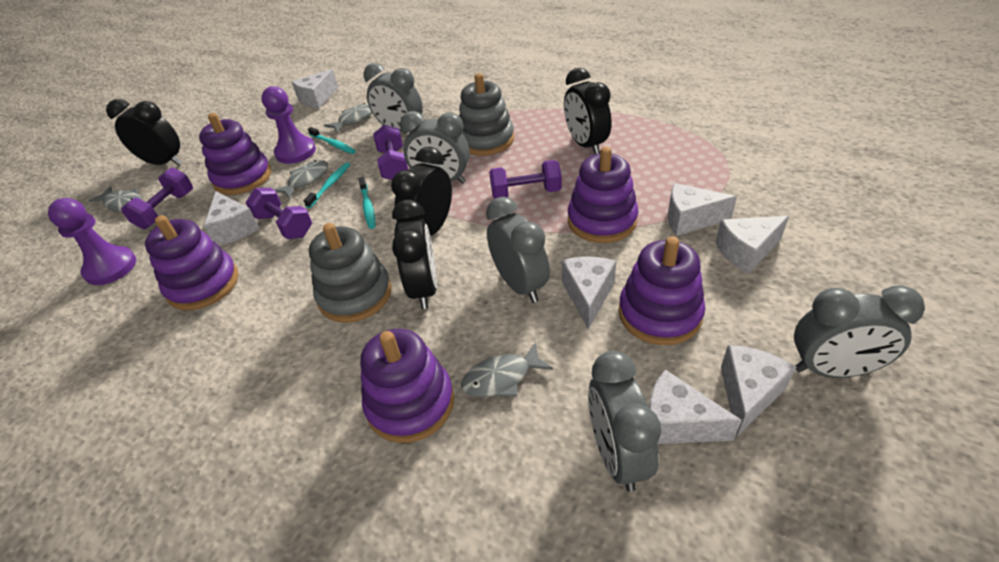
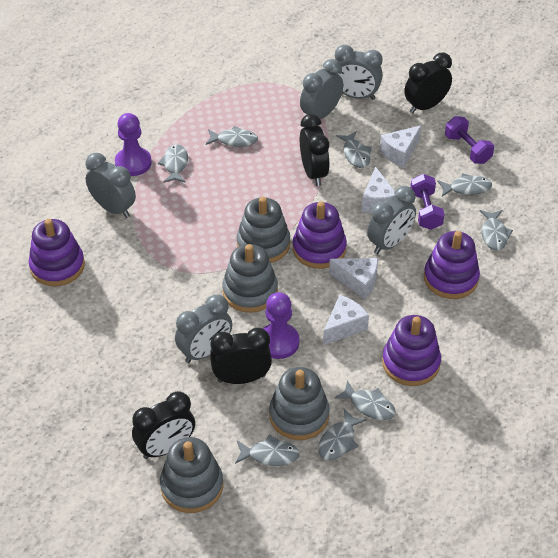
grey fish: 4 -> 8
grey stacking toy: 2 -> 4
purple dumbbell: 4 -> 2
purple stacking toy: 5 -> 4
turquoise toothbrush: 3 -> 0
white cheese: 7 -> 4

